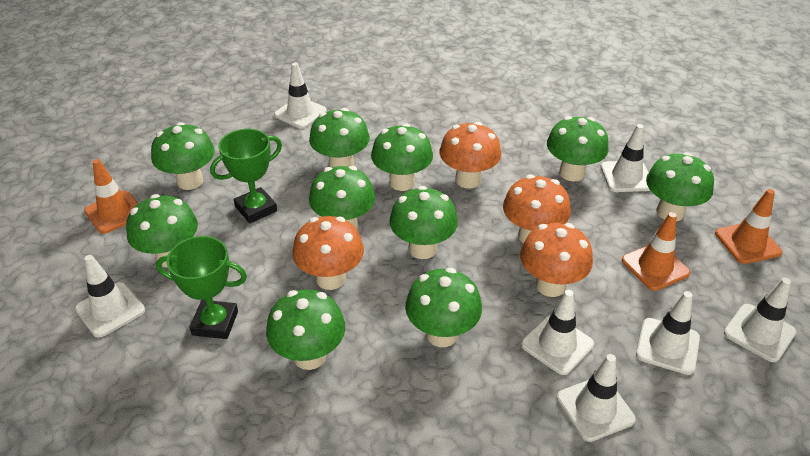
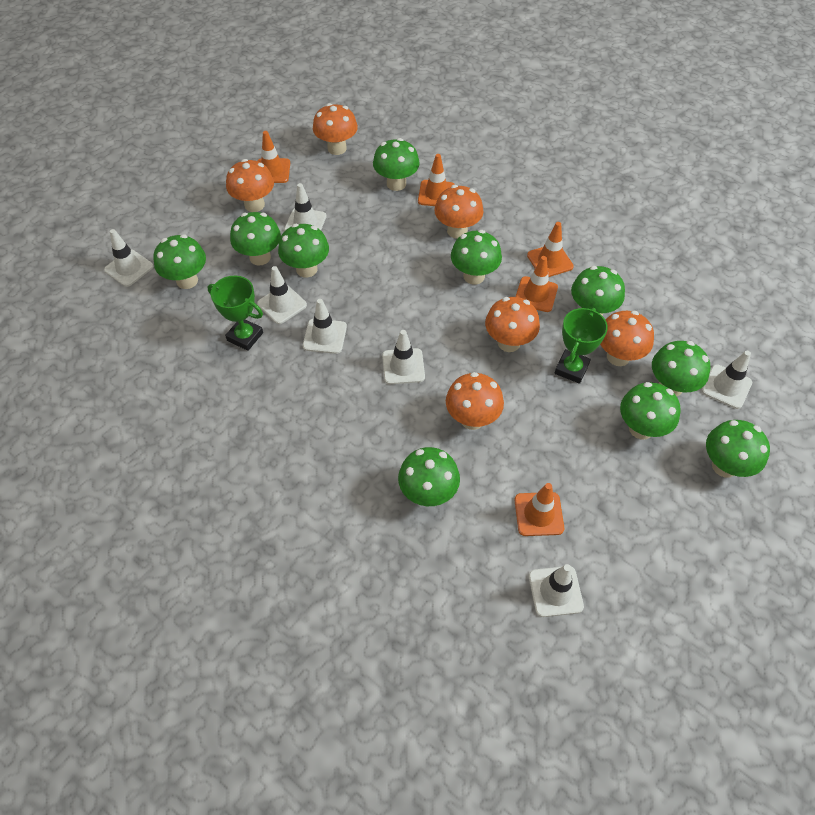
orange mushroom: 4 -> 6
orange traffic cone: 3 -> 5

